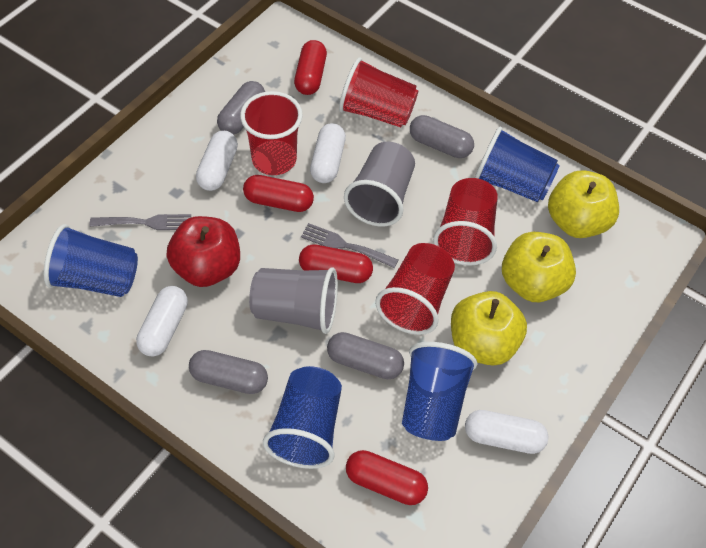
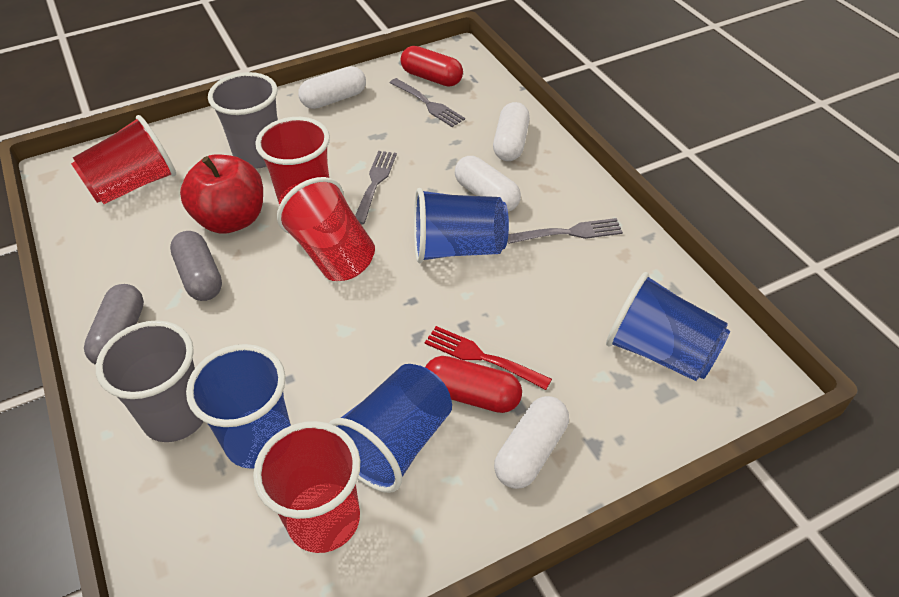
grey capsule: 4 -> 2
grey fork: 2 -> 3
red capsule: 4 -> 2
red fork: 0 -> 1
yellow apple: 3 -> 0

